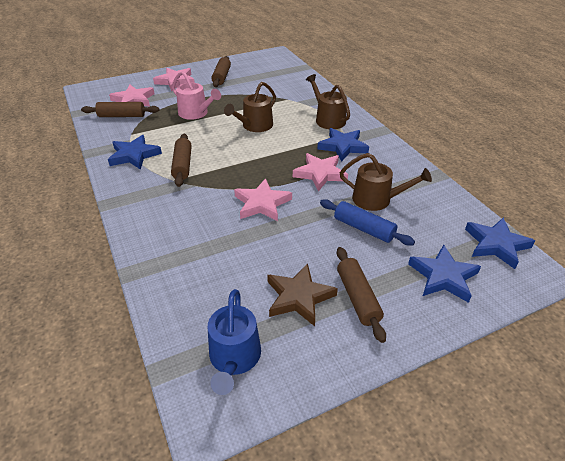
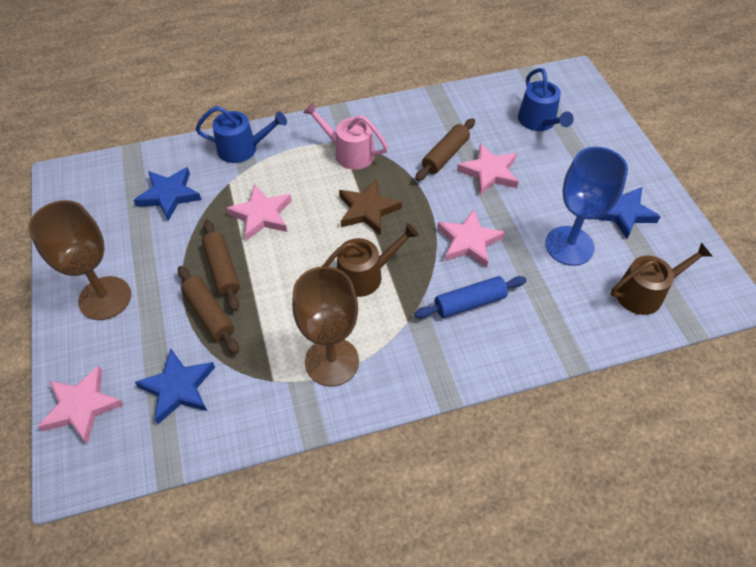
blue goblet: 0 -> 1
blue star: 4 -> 3
blue watering can: 1 -> 2
brown goblet: 0 -> 2
brown rolling pin: 4 -> 3
brown watering can: 3 -> 2

